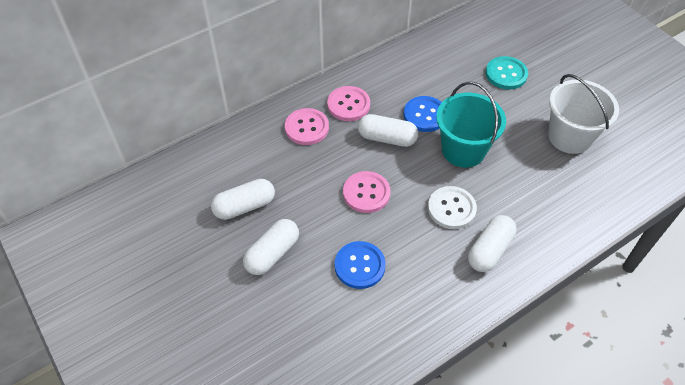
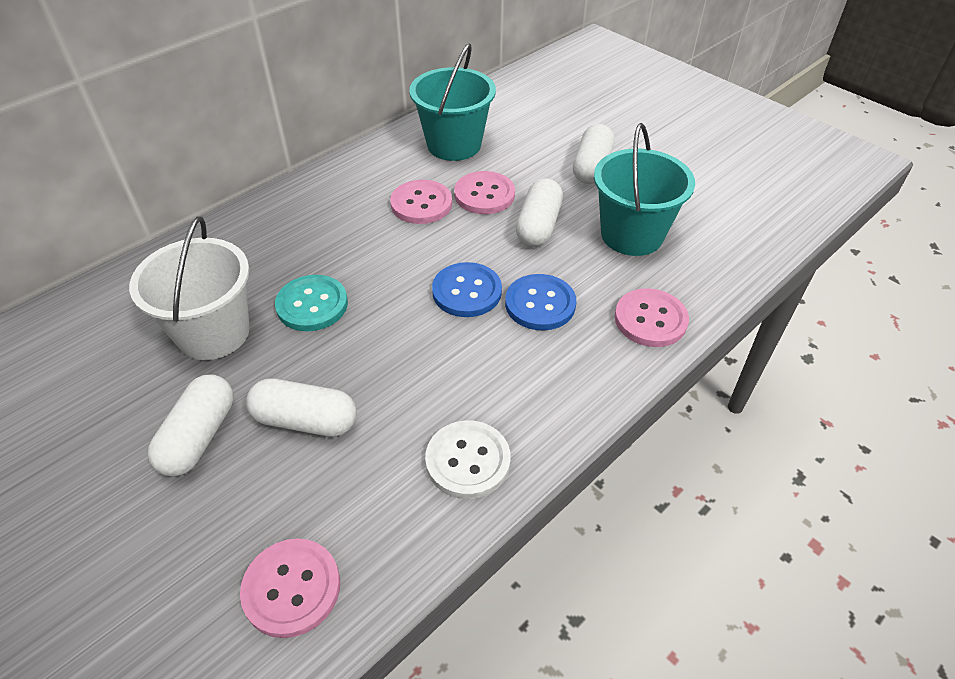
pink button: 3 -> 4
turquoise bucket: 1 -> 2

